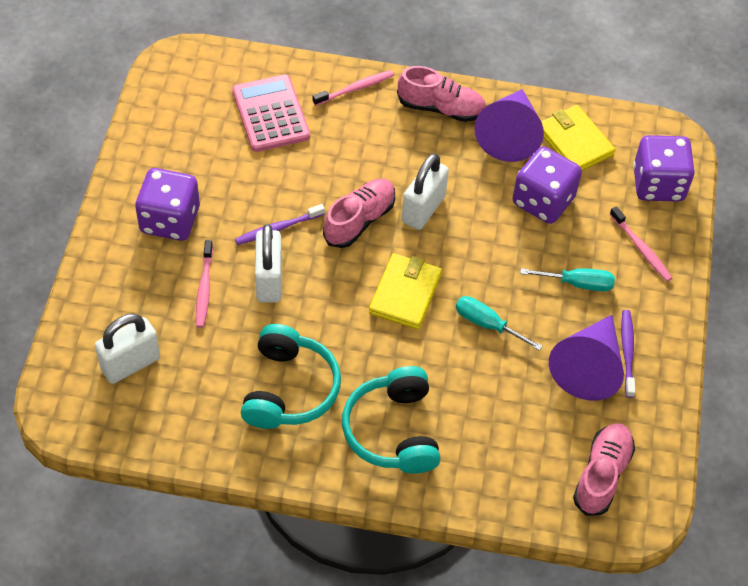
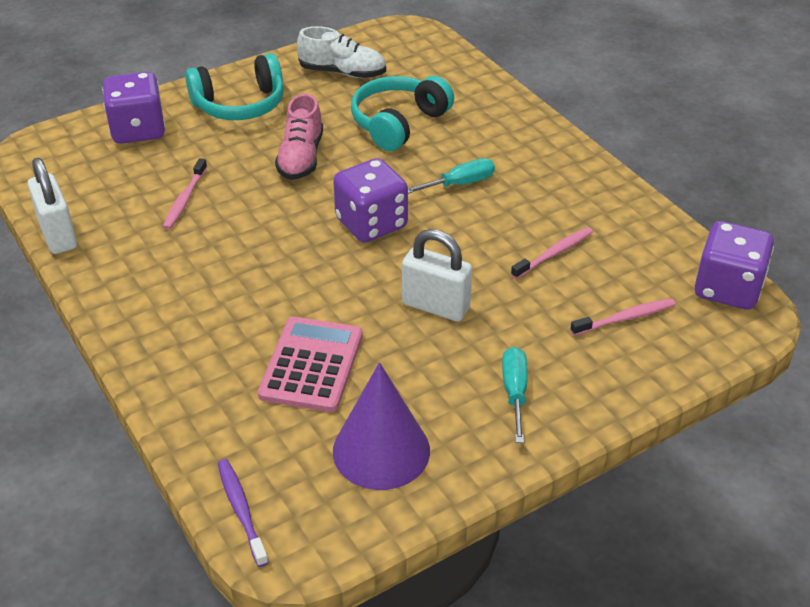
pink shoe: 3 -> 1
purple cone: 2 -> 1
purple toothbrush: 2 -> 1
white padlock: 3 -> 2
white shoe: 0 -> 1
yellow wallet: 2 -> 0

